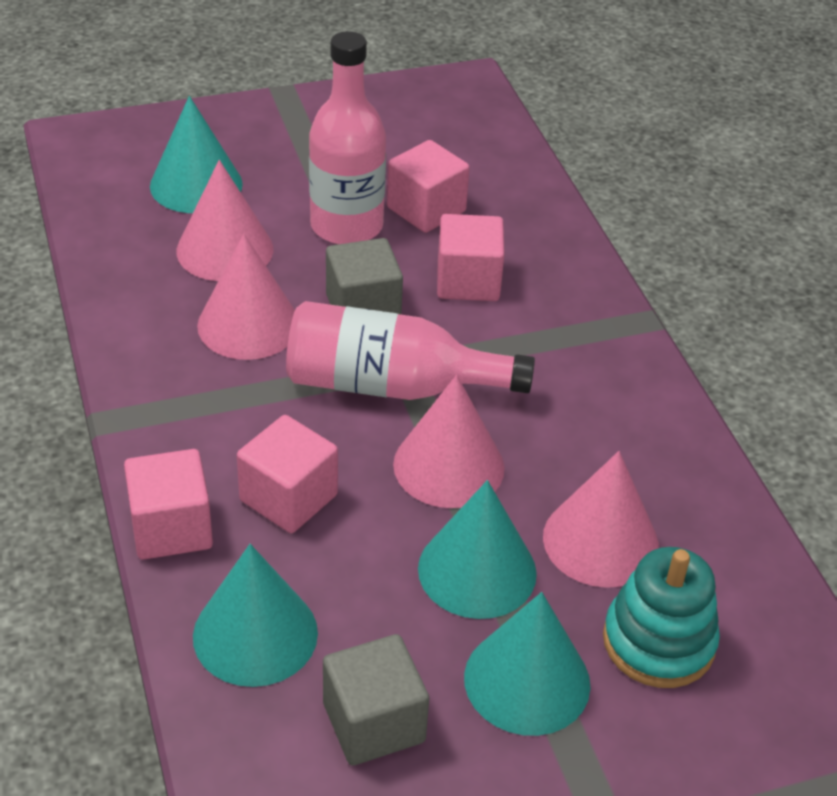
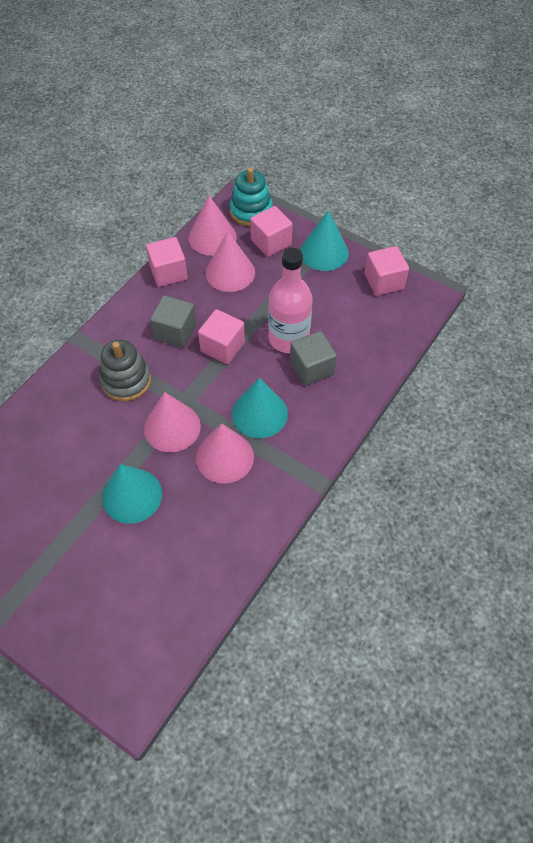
grey stacking toy: 0 -> 1
pink bottle: 2 -> 1
turquoise cone: 4 -> 3

